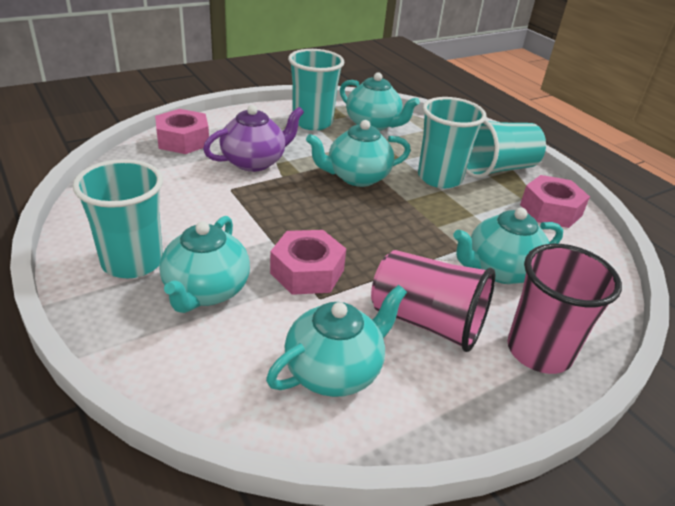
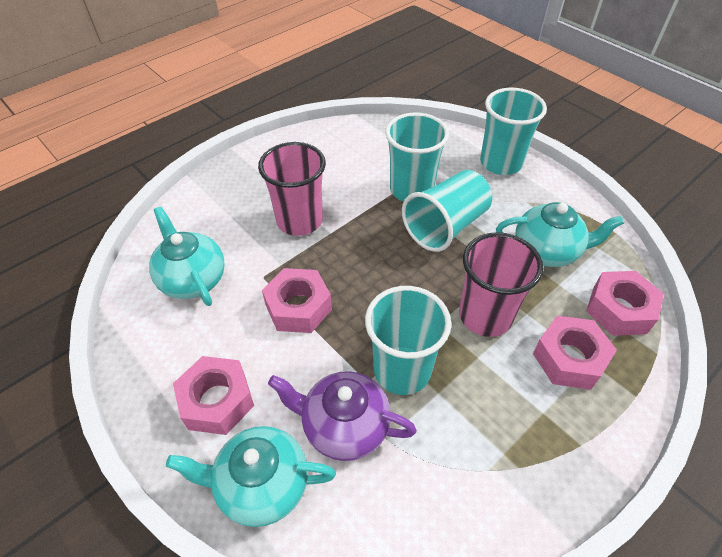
pink nut: 3 -> 4
turquoise teapot: 5 -> 3

